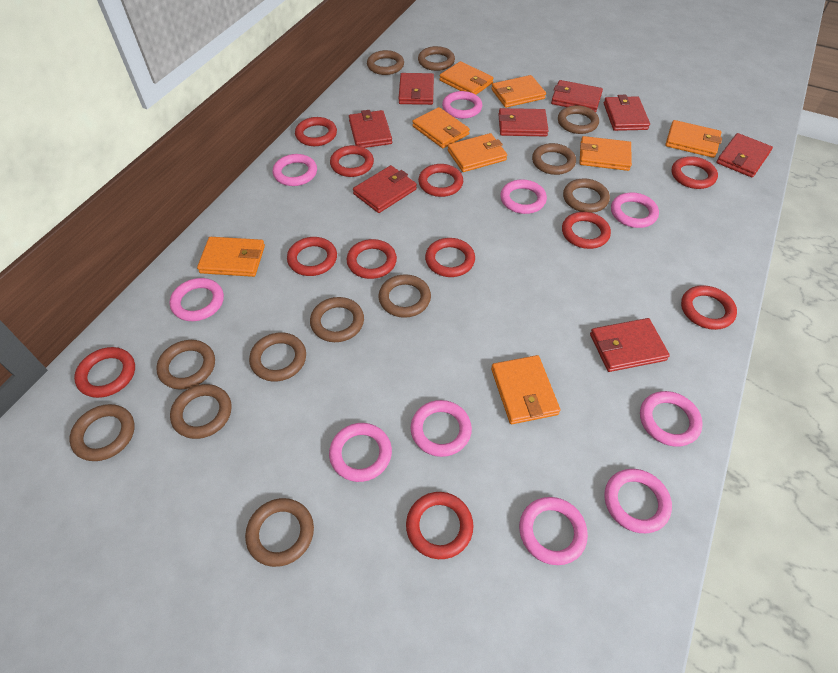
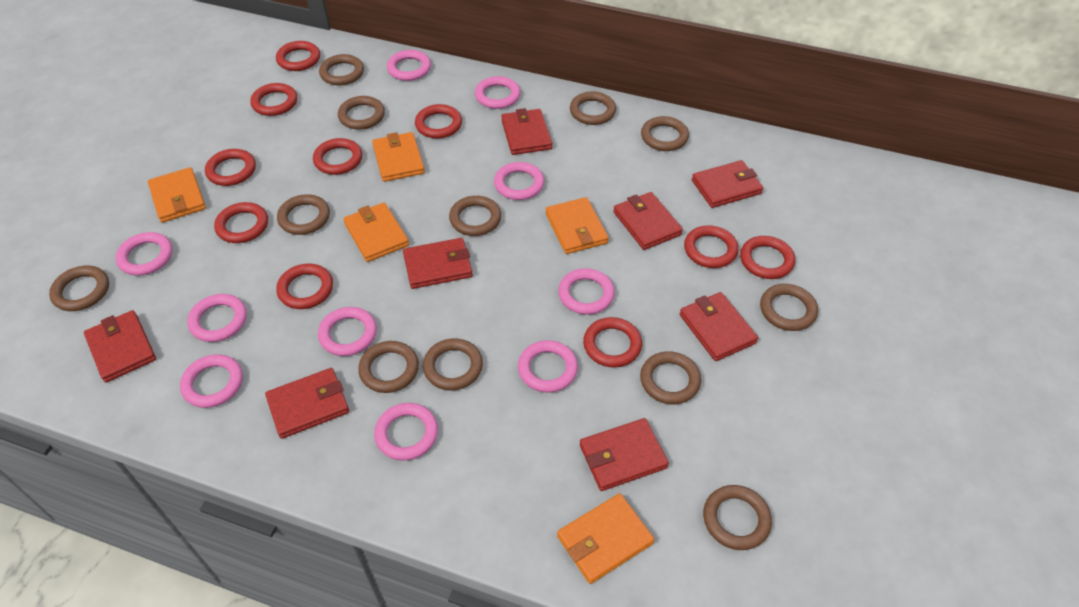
orange wallet: 8 -> 5
red ring: 11 -> 10

